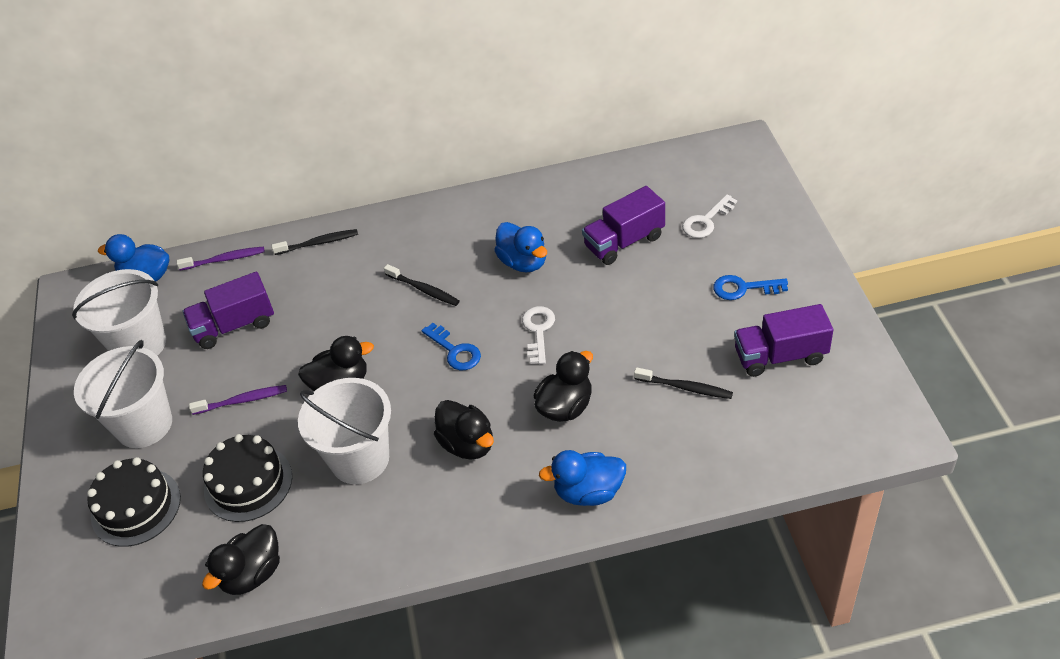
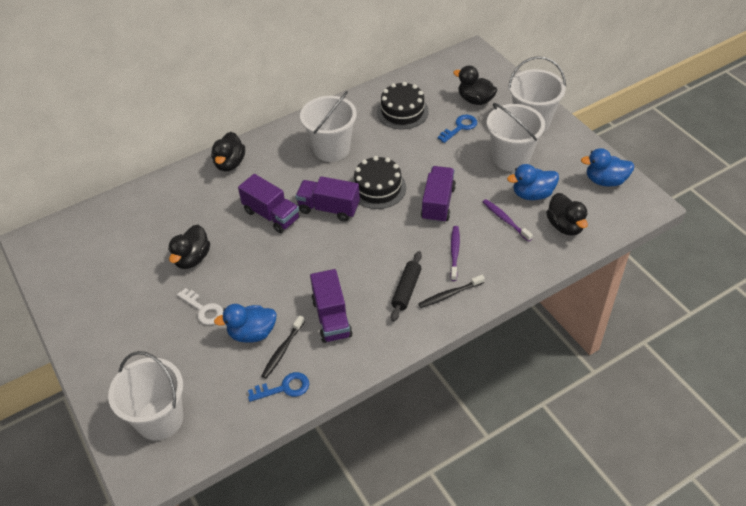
black rolling pin: 0 -> 1
black toothbrush: 3 -> 2
purple truck: 3 -> 4
white bucket: 3 -> 4
white key: 2 -> 1

